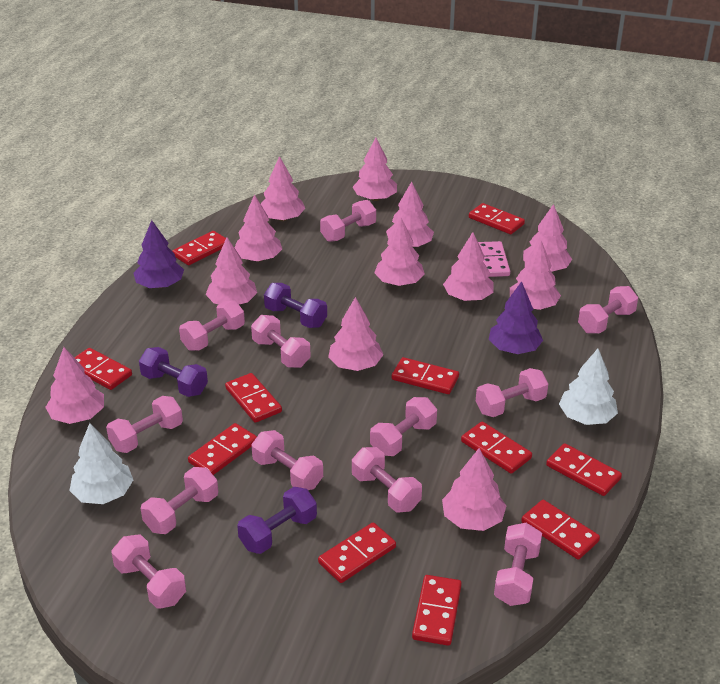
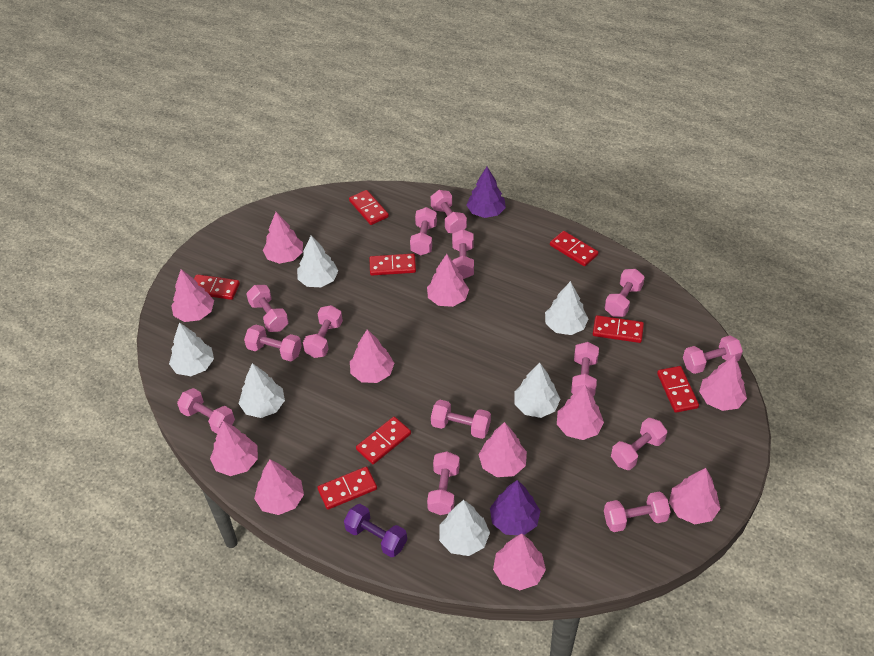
pink domino: 1 -> 0
pink dumbbell: 12 -> 14
pink tree: 12 -> 11
purple dumbbell: 3 -> 1
red domino: 11 -> 8
white tree: 2 -> 6

